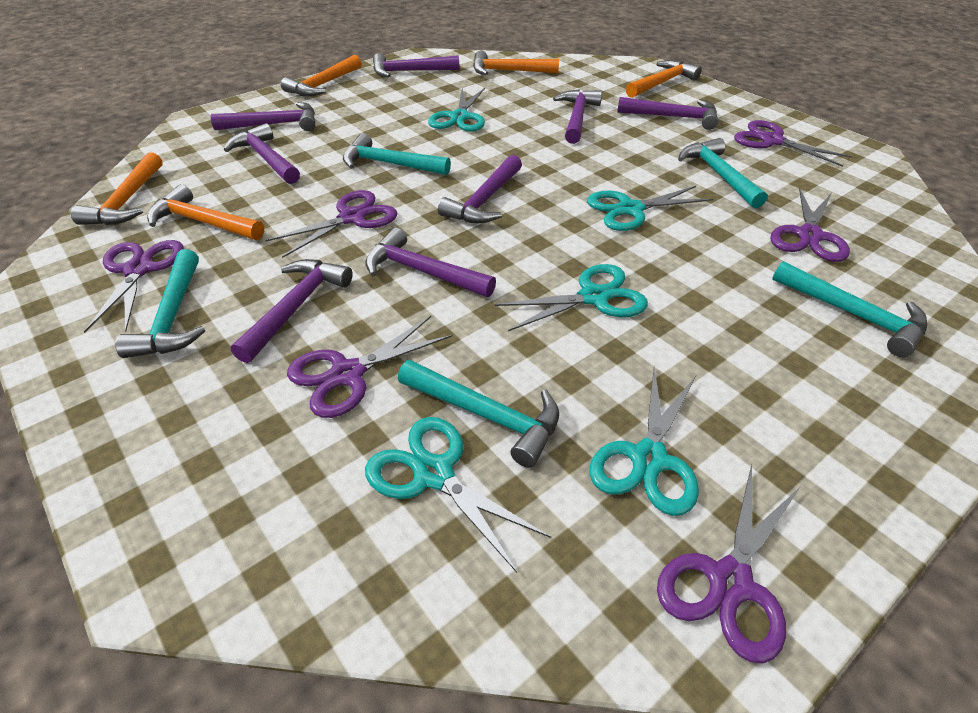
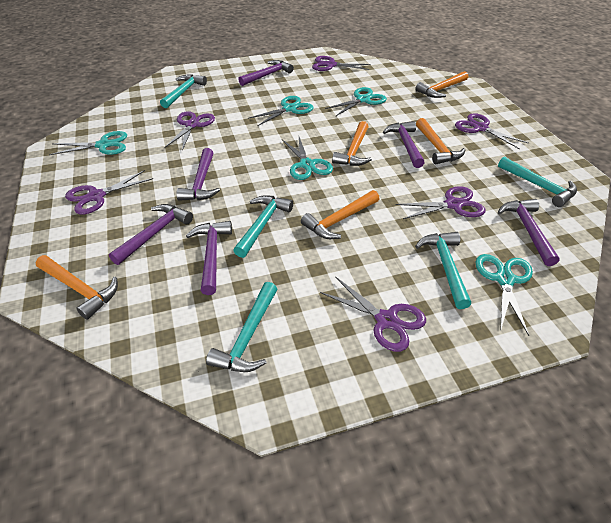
purple hammer: 8 -> 6

